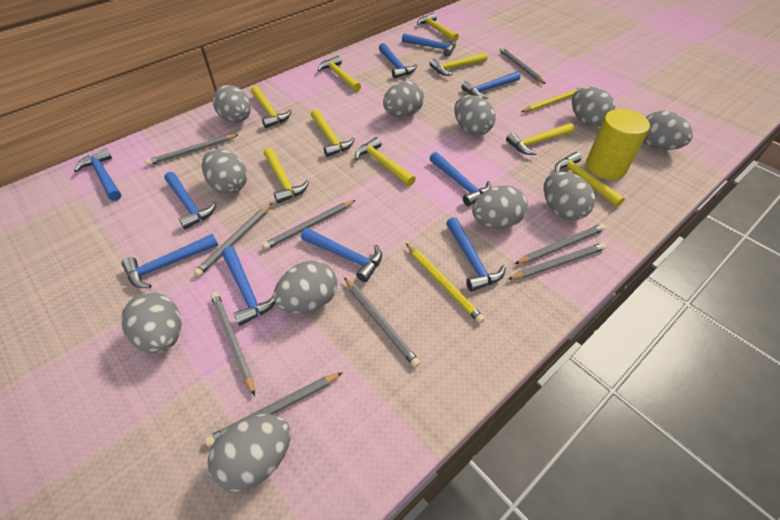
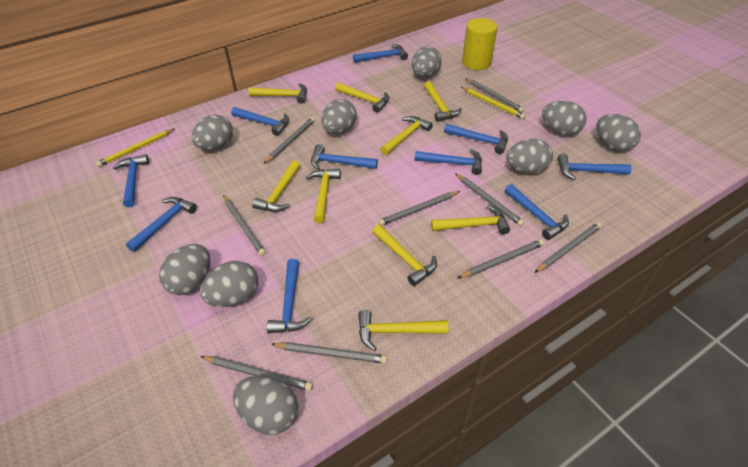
grey egg: 11 -> 9

